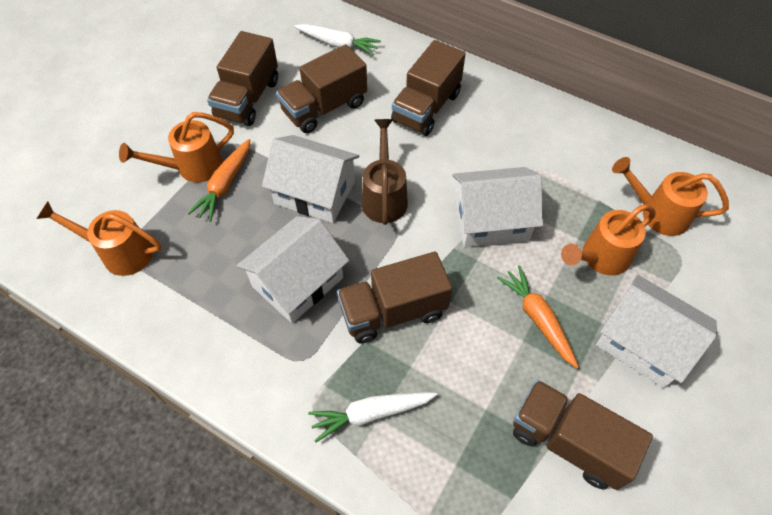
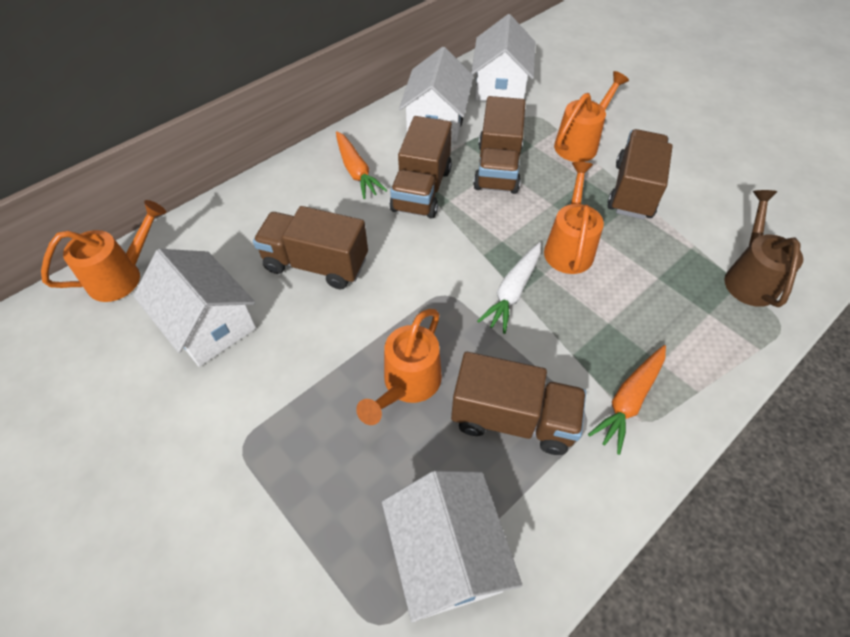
white carrot: 2 -> 1

